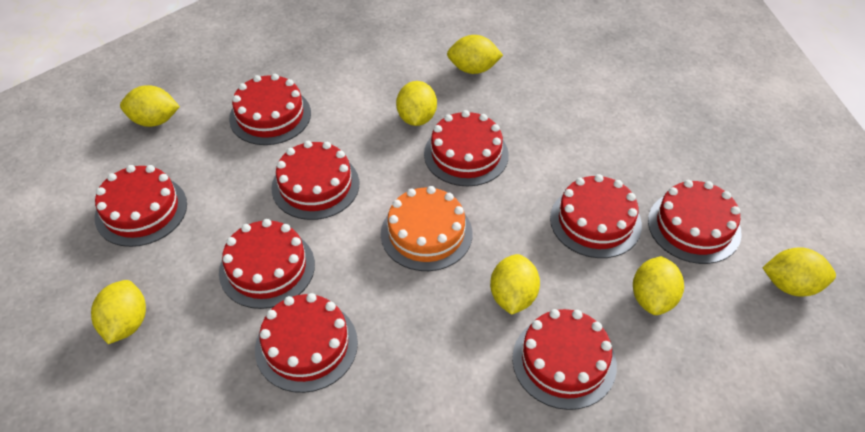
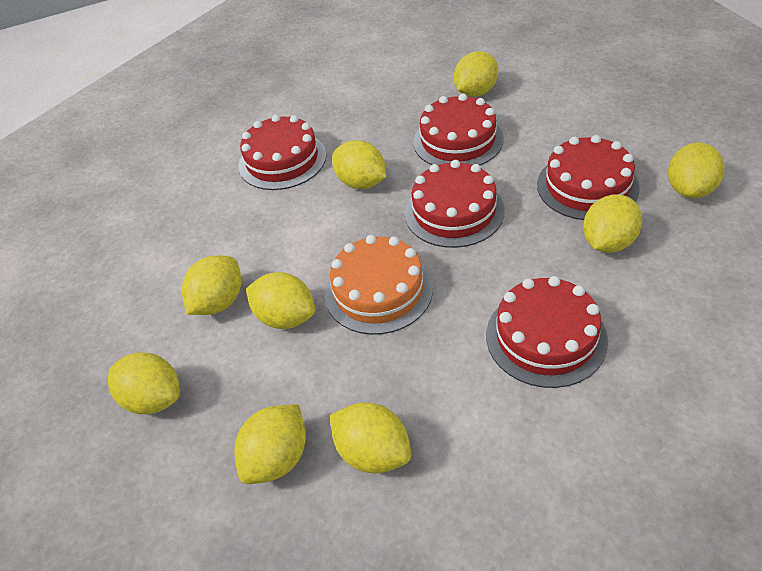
red cake: 9 -> 5
yellow lemon: 7 -> 9

